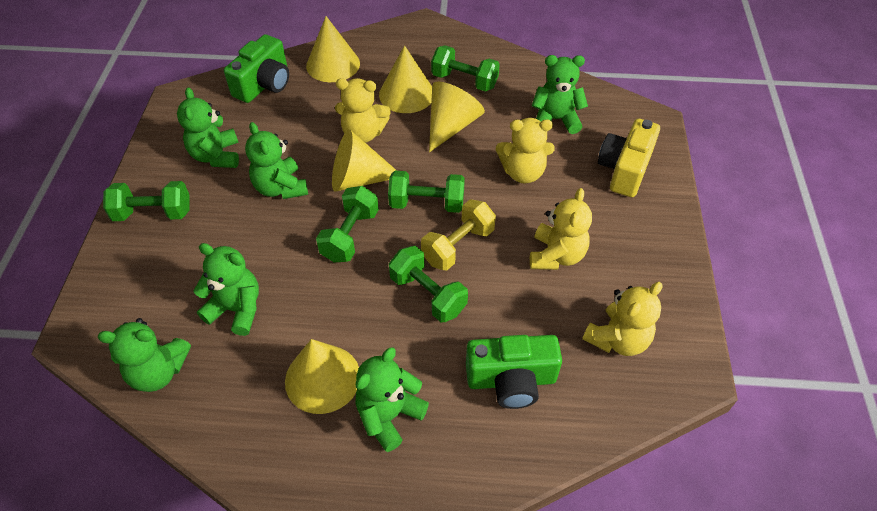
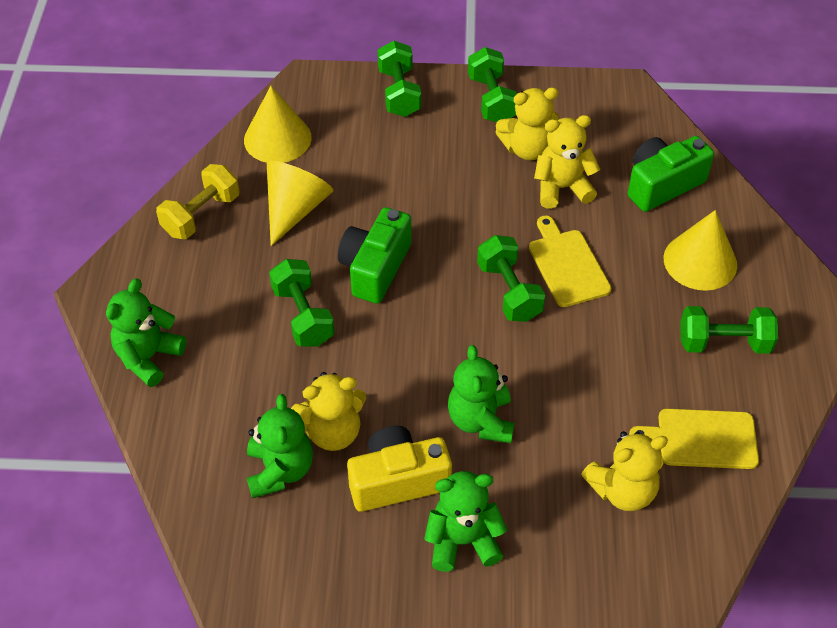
green teddy bear: 6 -> 4
yellow cone: 5 -> 3
yellow cutting board: 0 -> 2

